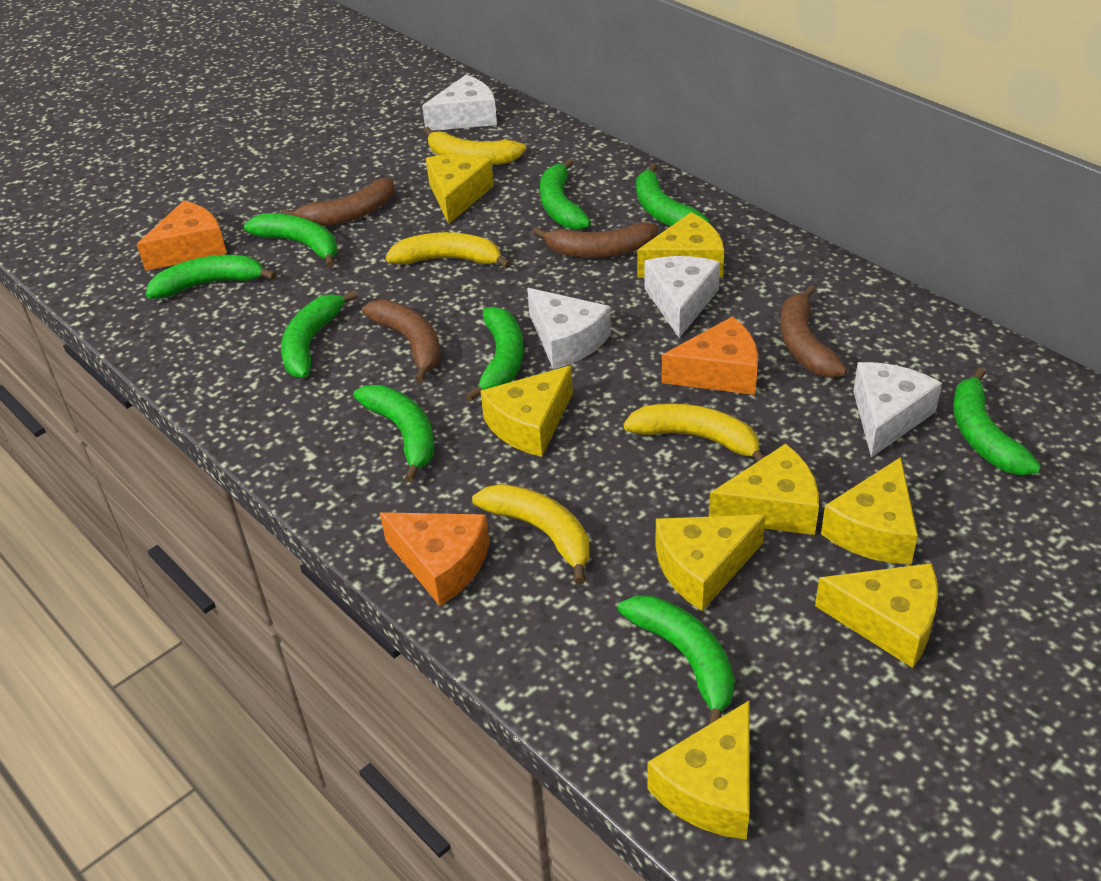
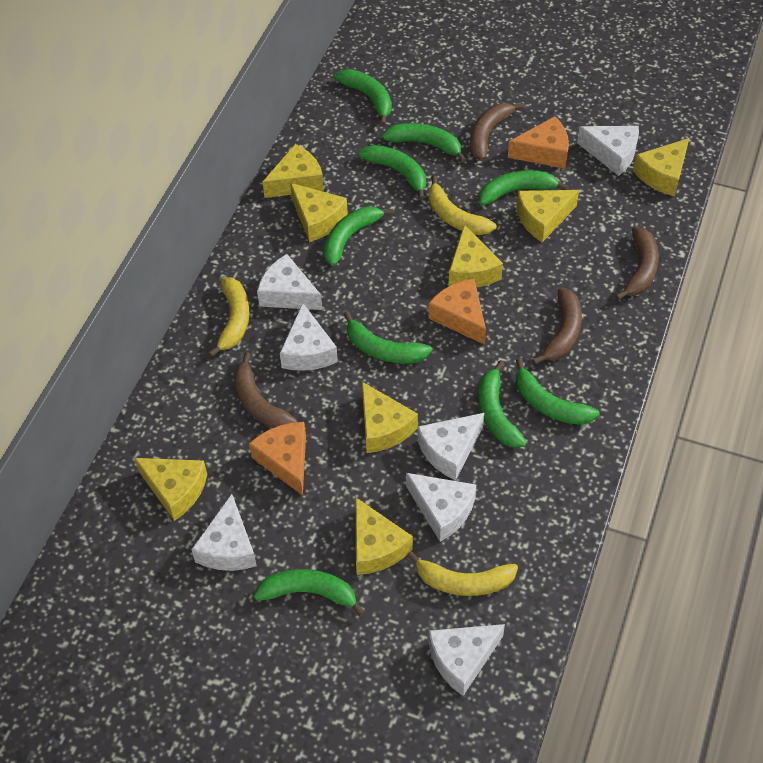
white cheese: 4 -> 7
yellow banana: 4 -> 3

